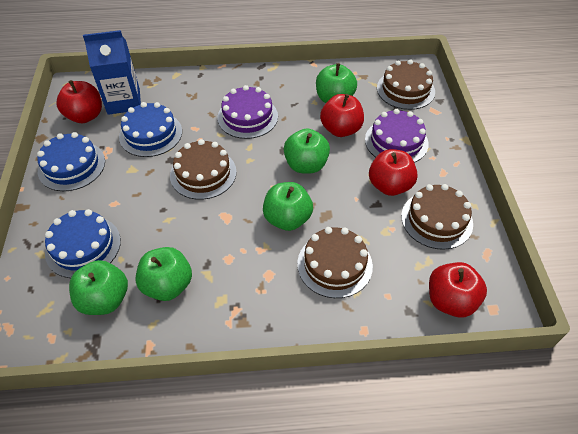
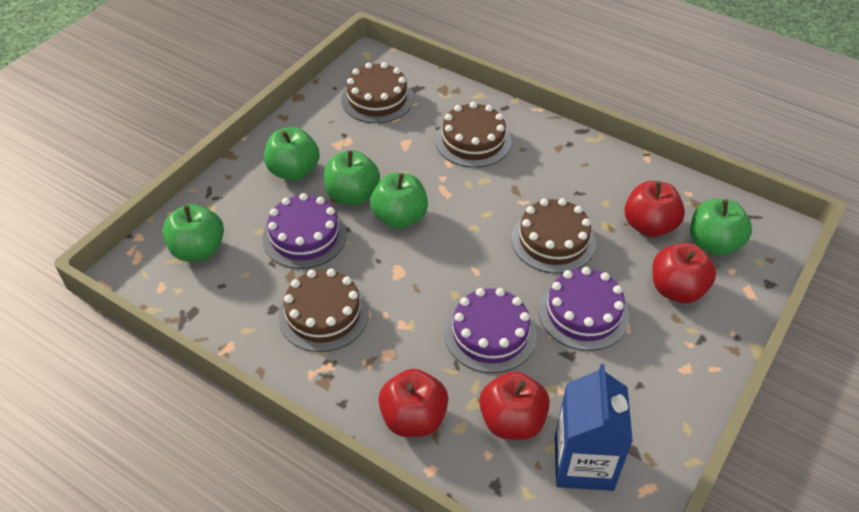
blue cake: 3 -> 0
purple cake: 2 -> 3

